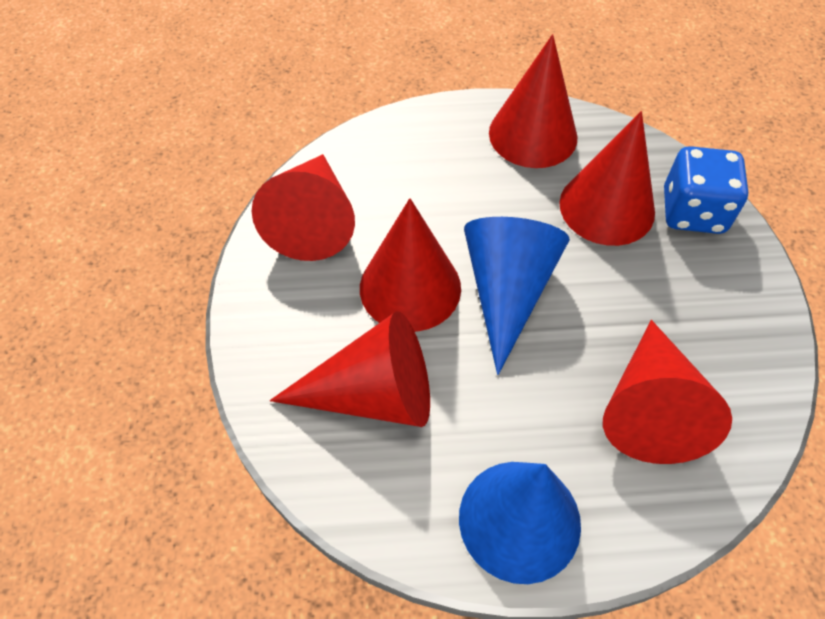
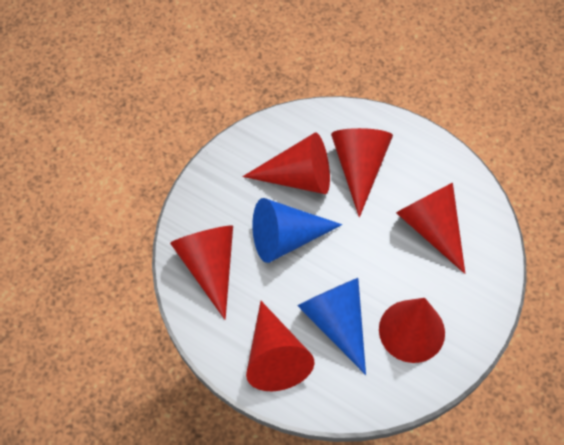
blue dice: 1 -> 0

